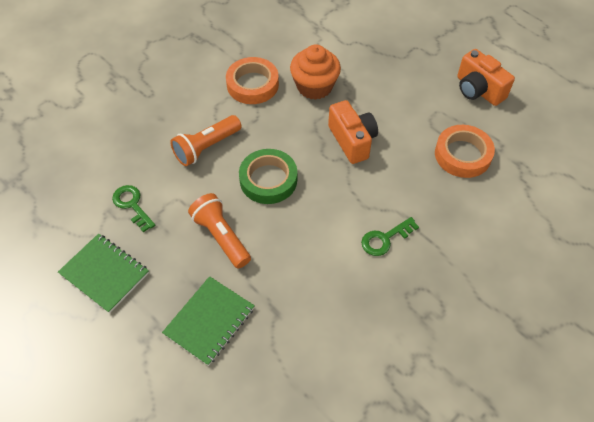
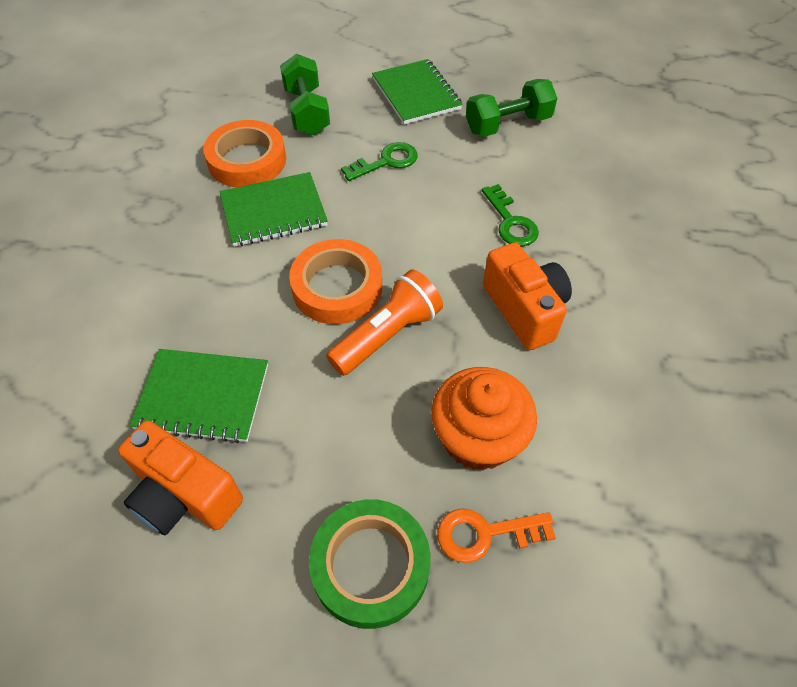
green dumbbell: 0 -> 2
green notebook: 2 -> 3
orange flashlight: 2 -> 1
orange key: 0 -> 1

